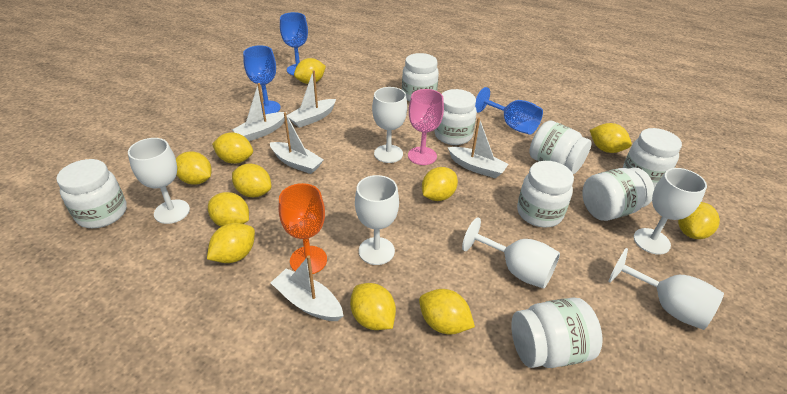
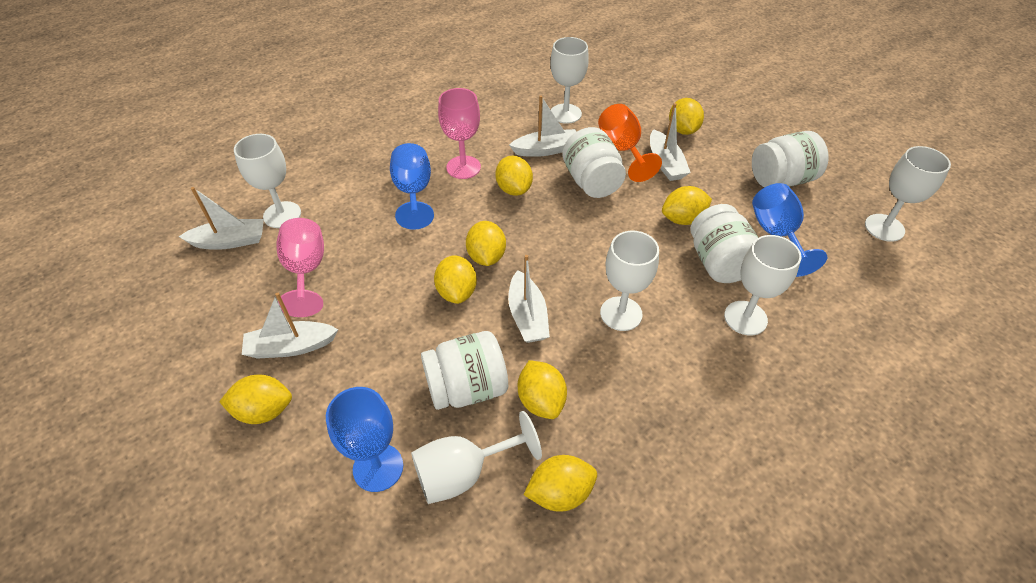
pink goblet: 1 -> 2
white jar: 8 -> 4
yellow lemon: 11 -> 8

